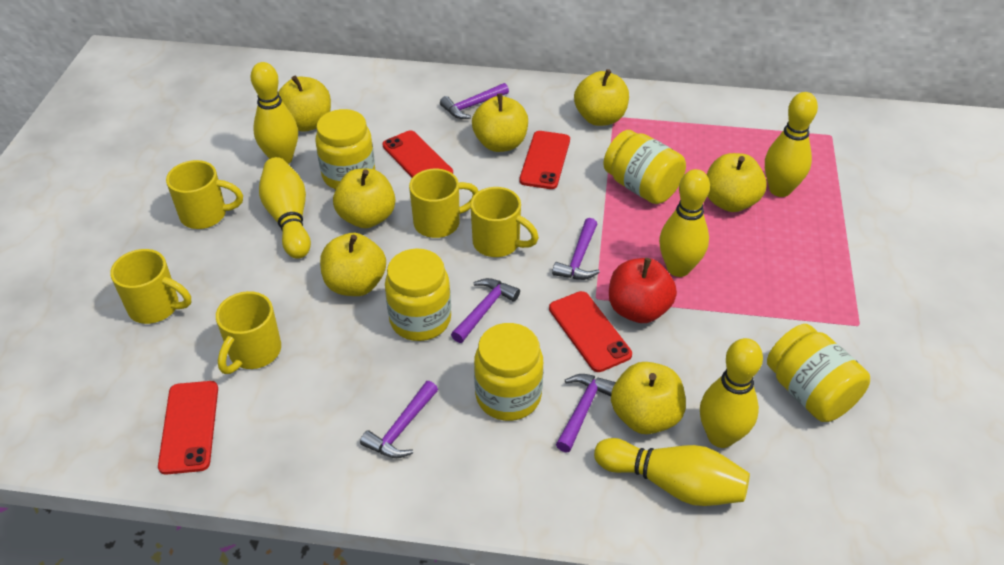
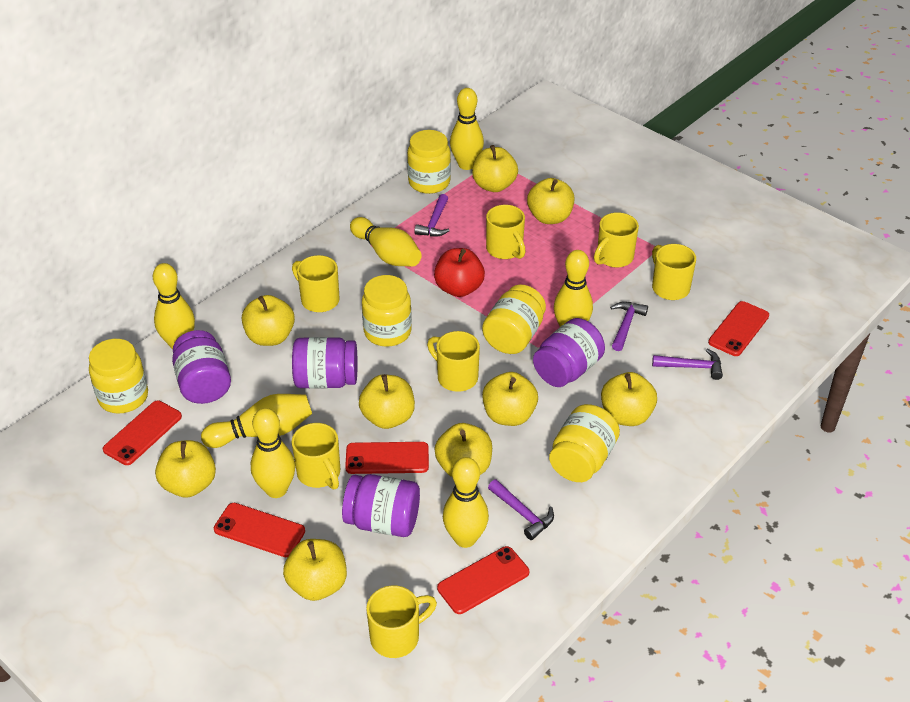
purple hammer: 5 -> 4
purple jar: 0 -> 4
red phone: 4 -> 5
yellow apple: 7 -> 9
yellow bowling pin: 6 -> 7
yellow mug: 5 -> 7

